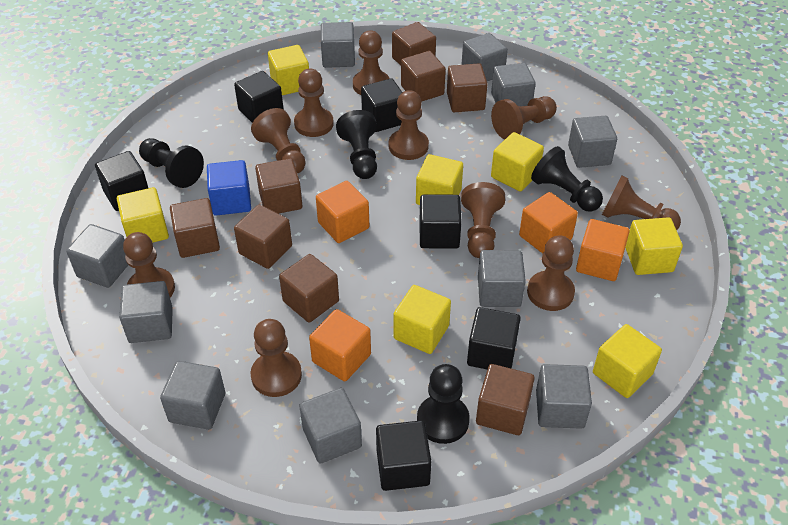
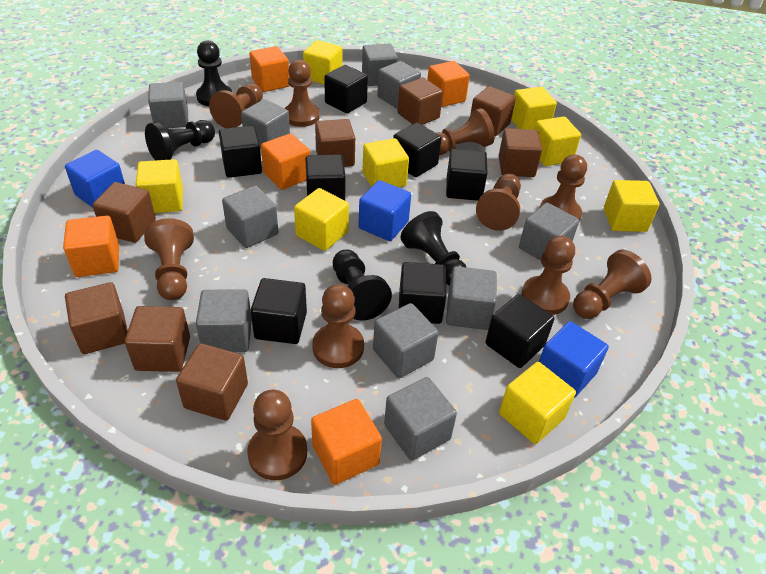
black cube: 6 -> 8
blue cube: 1 -> 3
orange cube: 4 -> 5
yellow cube: 7 -> 8

